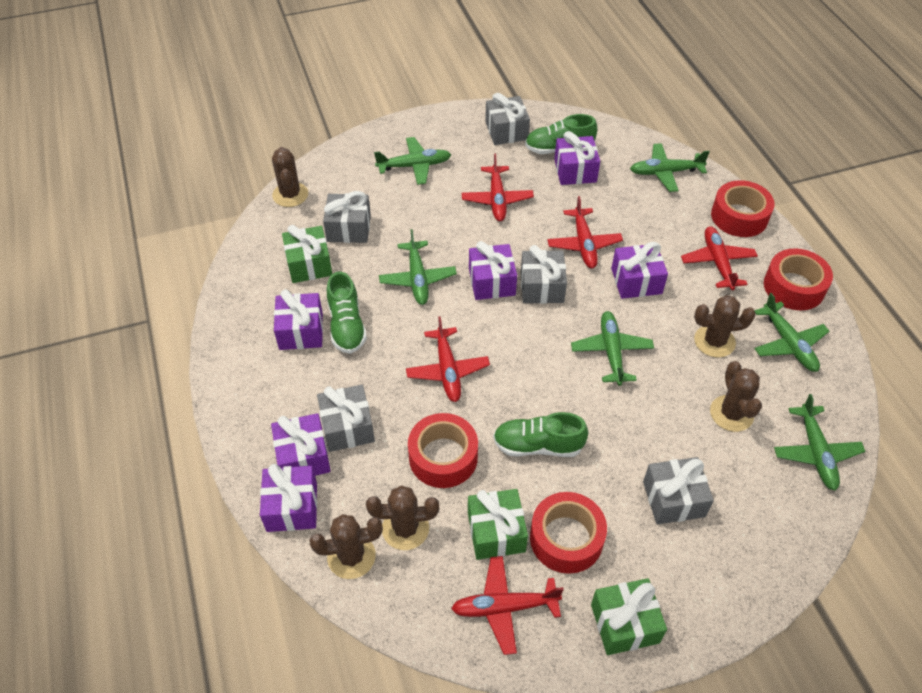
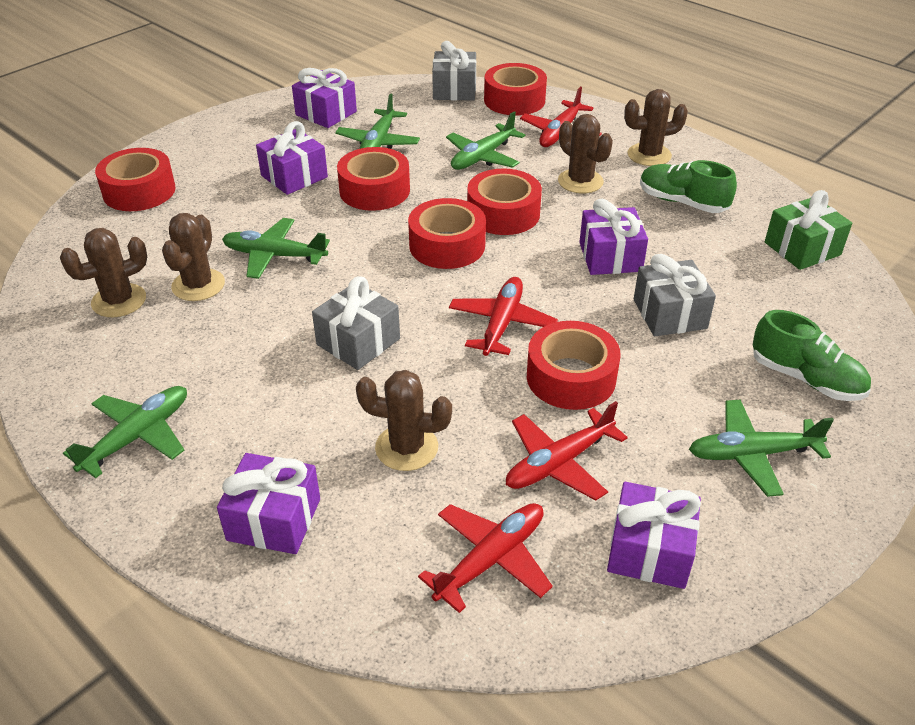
green gift: 3 -> 1
green plane: 6 -> 5
green shoe: 3 -> 2
grey gift: 5 -> 3
purple gift: 6 -> 5
red plane: 5 -> 4
red tape: 4 -> 6

